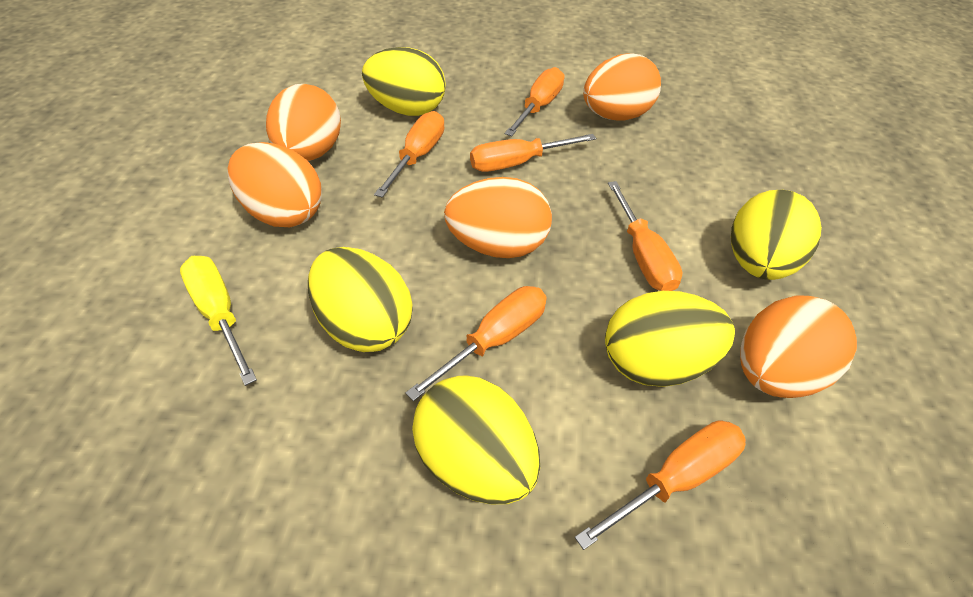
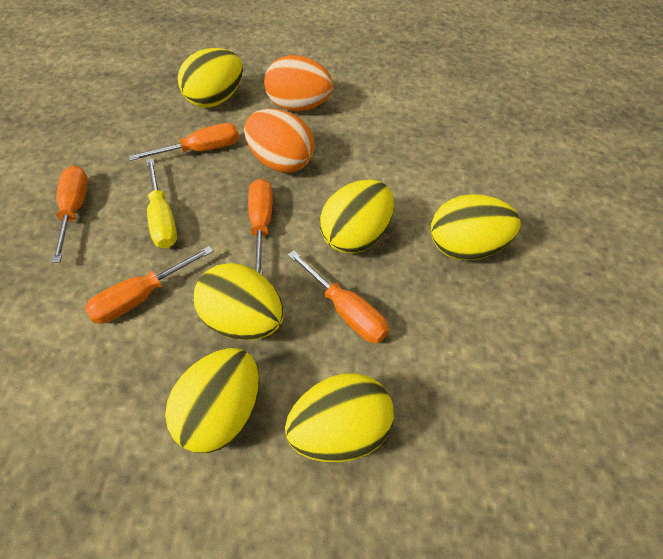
orange egg: 5 -> 2
orange screwdriver: 6 -> 5
yellow egg: 5 -> 6

